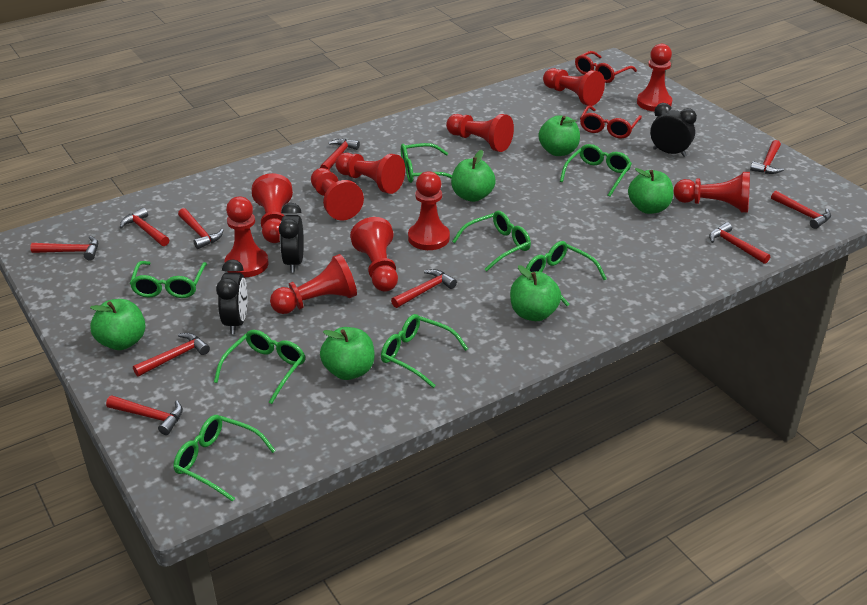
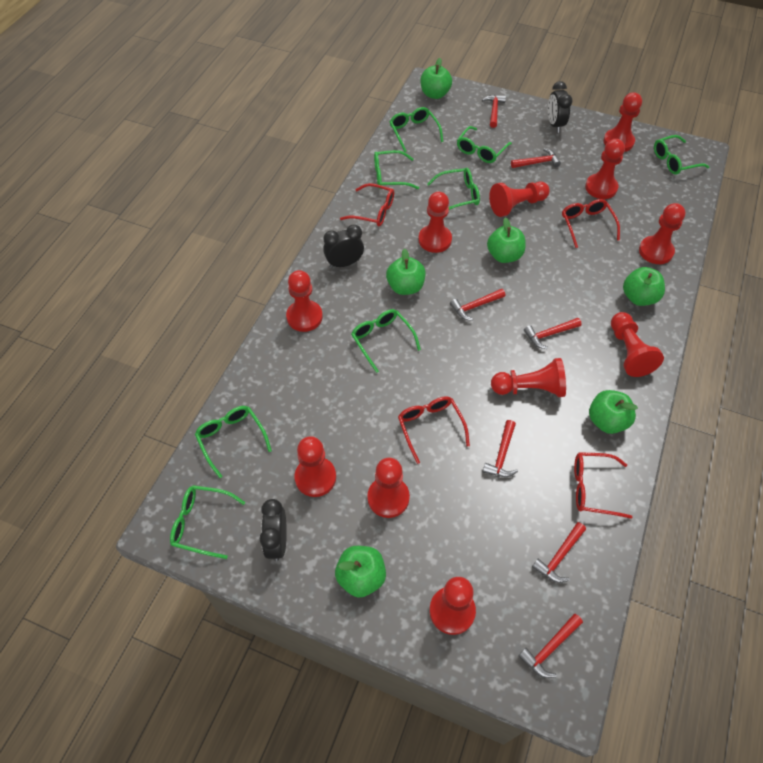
red glasses: 2 -> 4
red hammer: 10 -> 7

